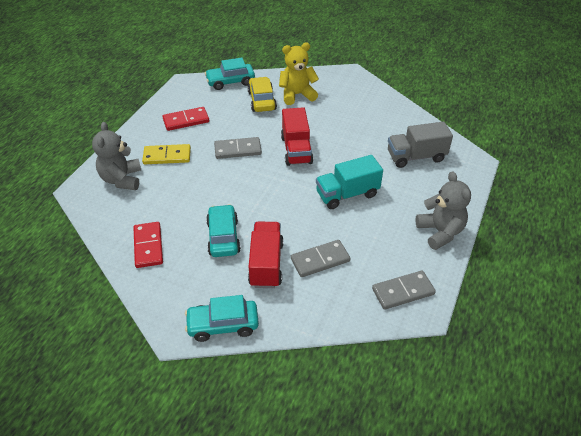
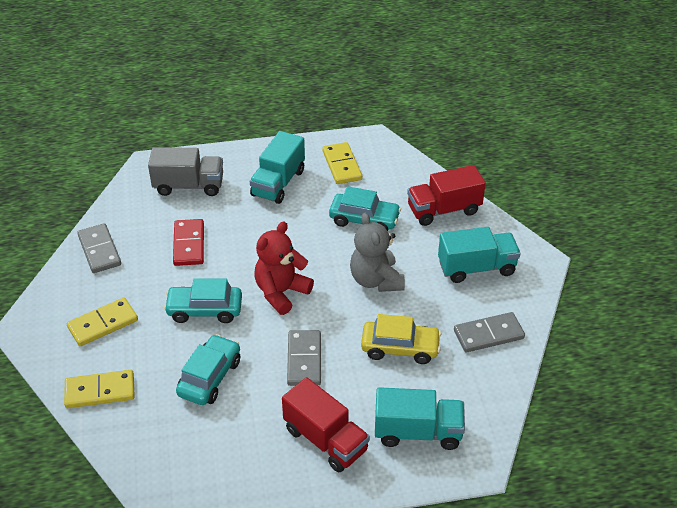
grey teddy bear: 2 -> 1
red domino: 2 -> 1
red teddy bear: 0 -> 1
turquoise truck: 1 -> 3
yellow domino: 1 -> 3
yellow teddy bear: 1 -> 0

